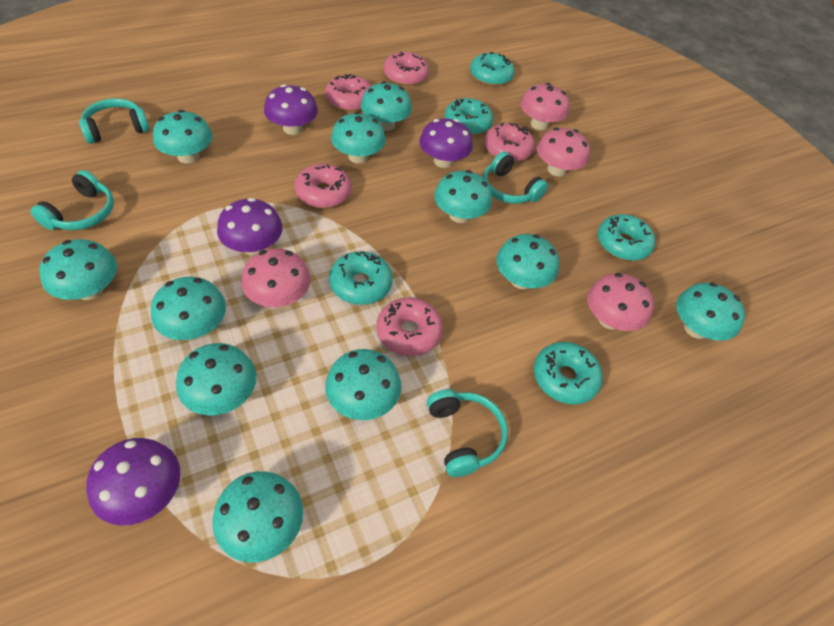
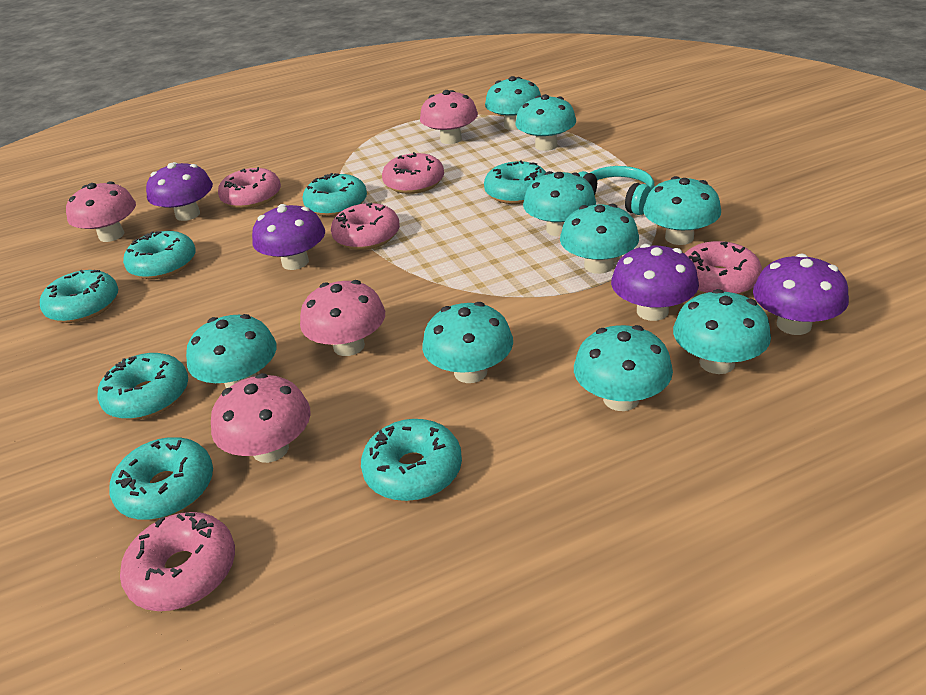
turquoise donut: 5 -> 7
turquoise headphones: 4 -> 1
turquoise mushroom: 11 -> 9

